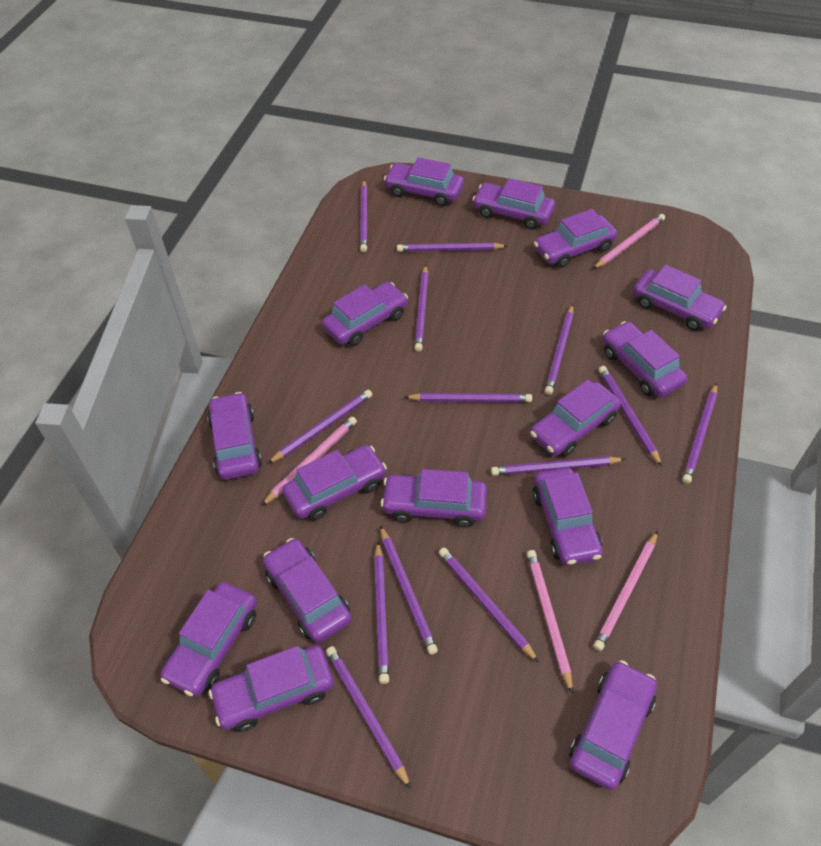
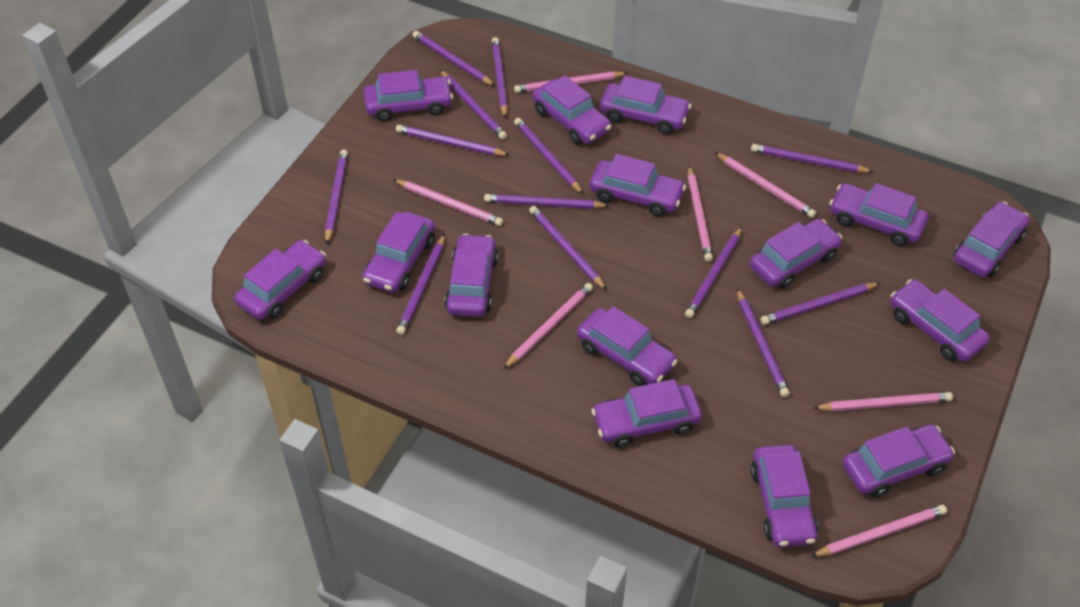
pink pencil: 4 -> 7

